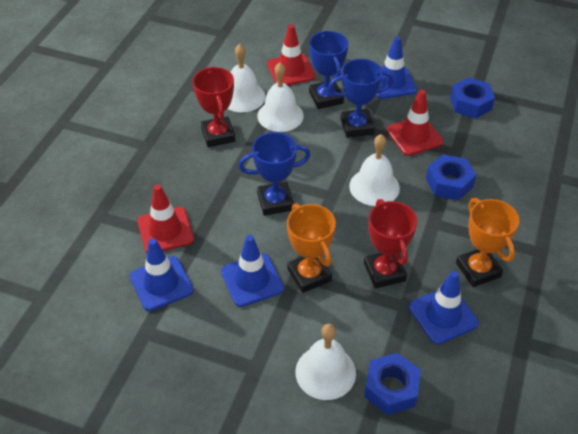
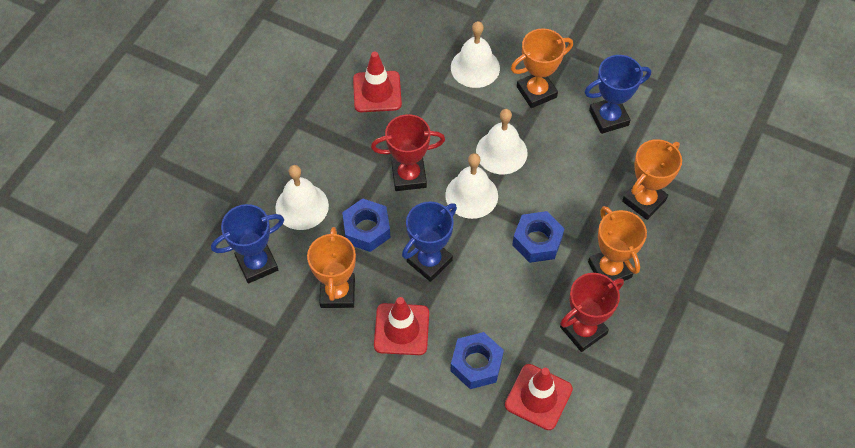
blue traffic cone: 4 -> 0
orange trophy: 2 -> 4

